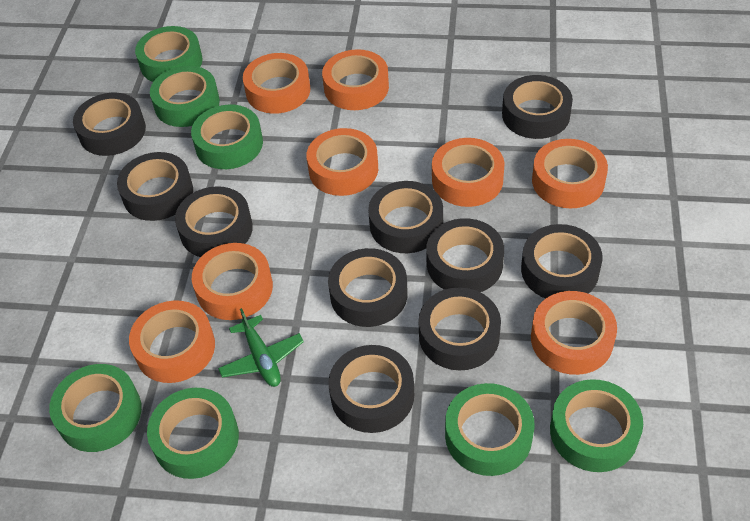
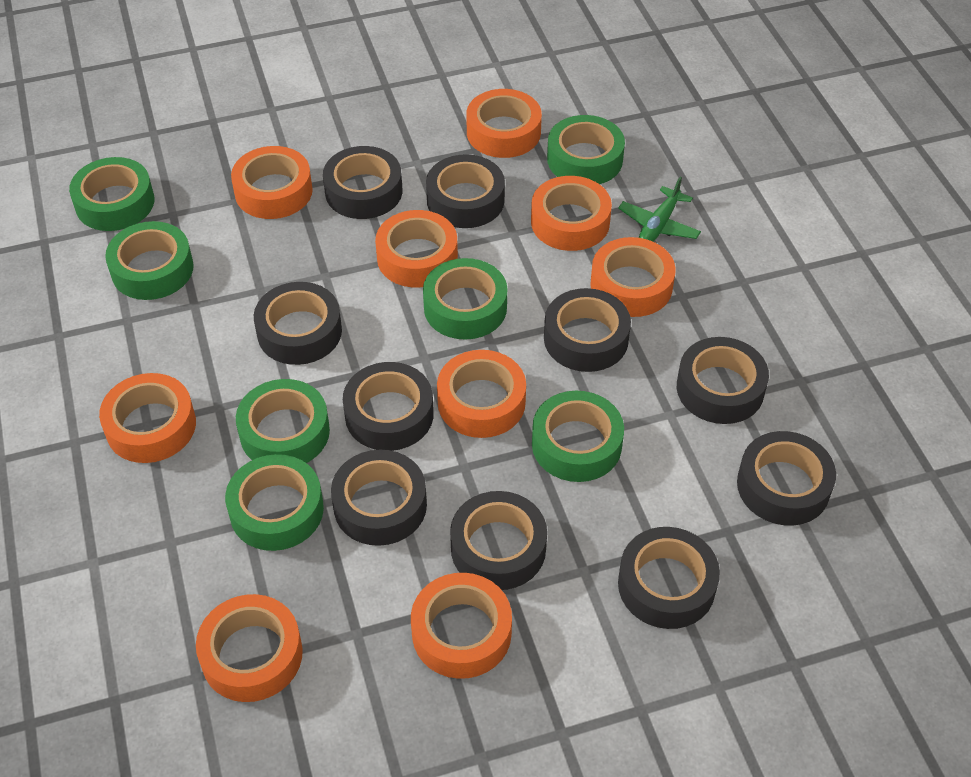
orange tape: 8 -> 9

